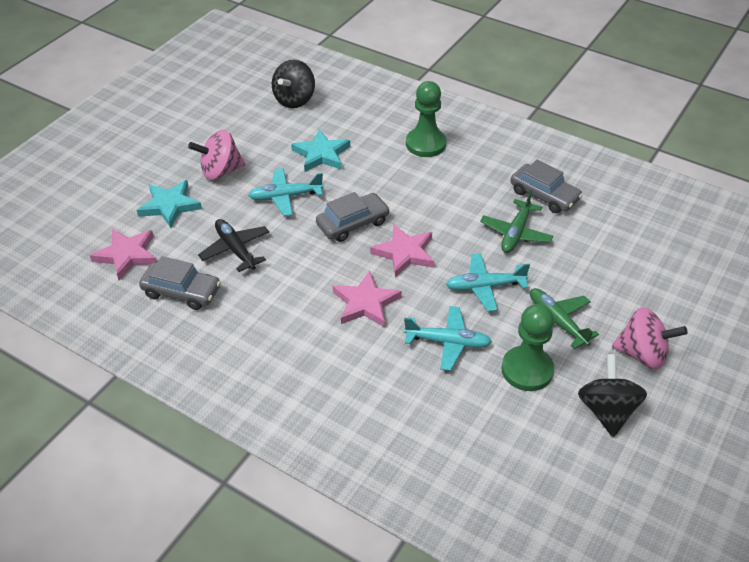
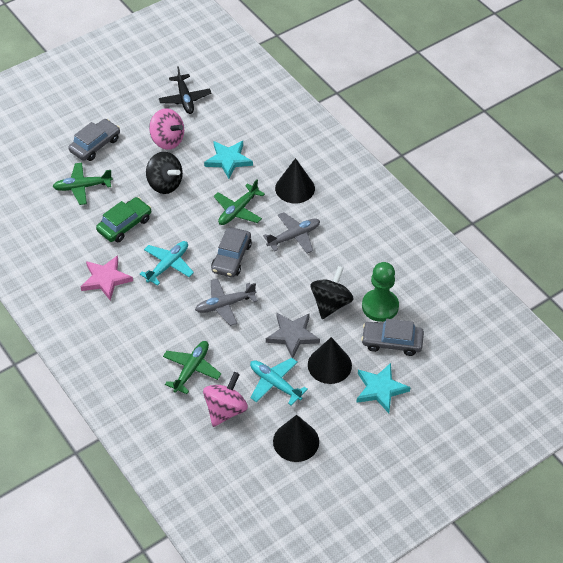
black cone: 0 -> 3
green car: 0 -> 1
green pawn: 2 -> 1
green plane: 2 -> 3
grey plane: 0 -> 2
grey star: 0 -> 1
pink star: 3 -> 1
turquoise plane: 3 -> 2

